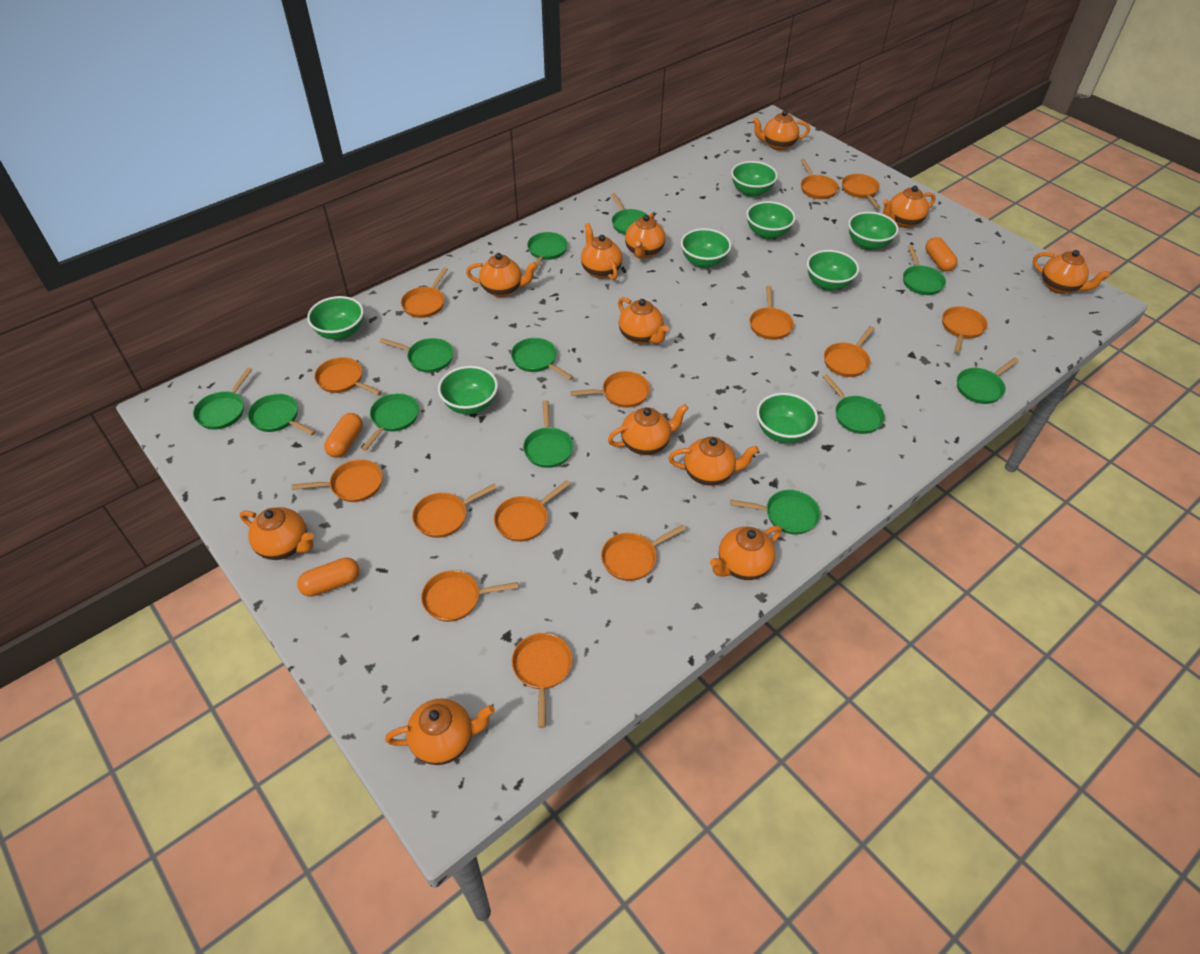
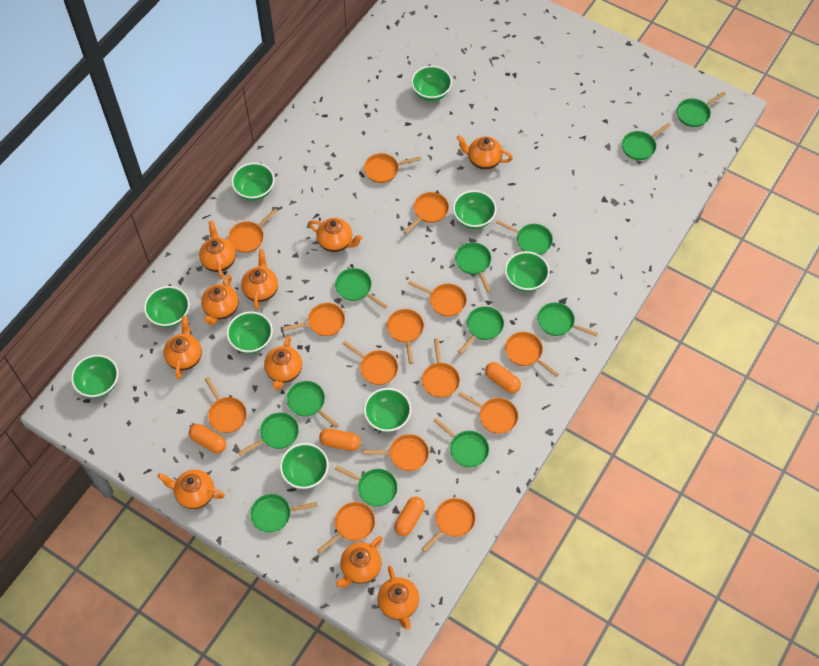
green bowl: 8 -> 9
orange capsule: 3 -> 4
orange teapot: 12 -> 10

